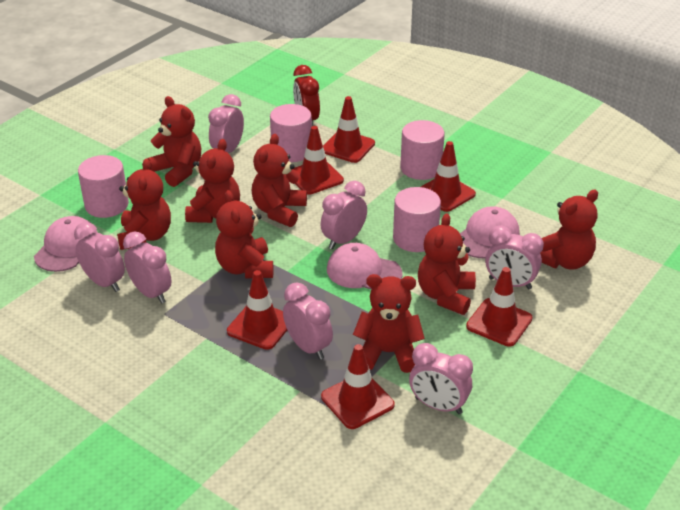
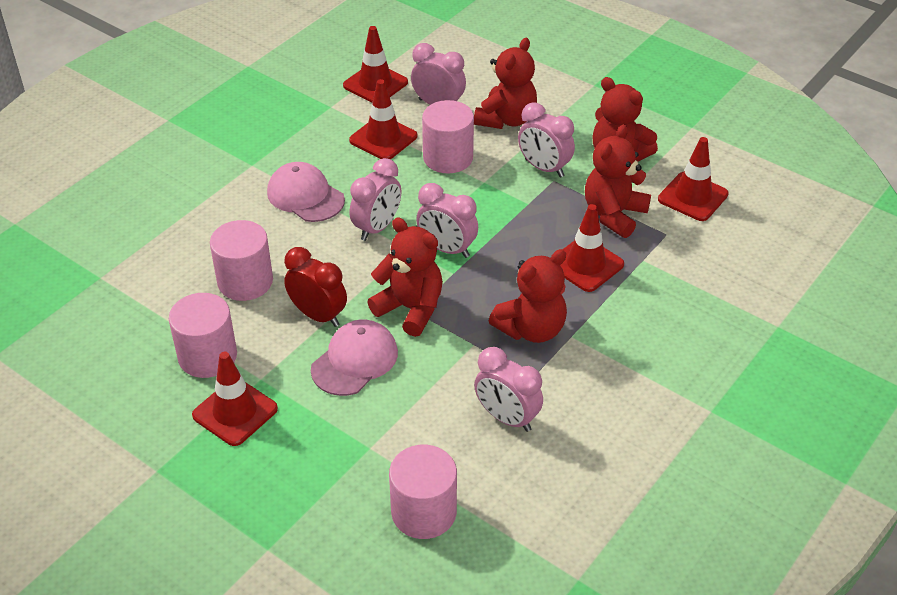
pink cap: 3 -> 2
pink clock: 7 -> 5
red teddy bear: 8 -> 5
red traffic cone: 6 -> 5

